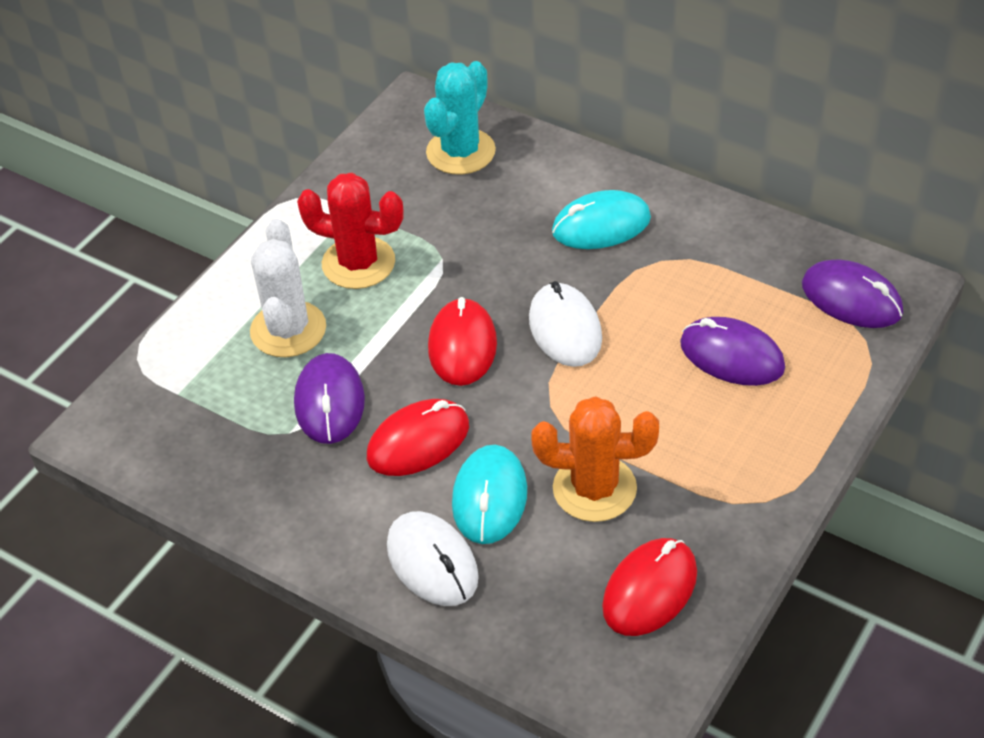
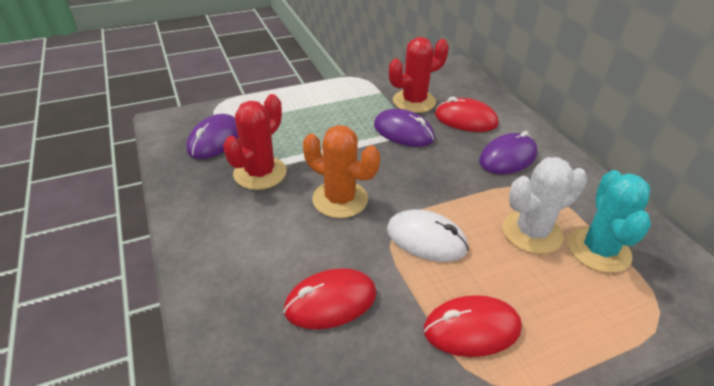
red cactus: 1 -> 2
turquoise mouse: 2 -> 0
white mouse: 2 -> 1

